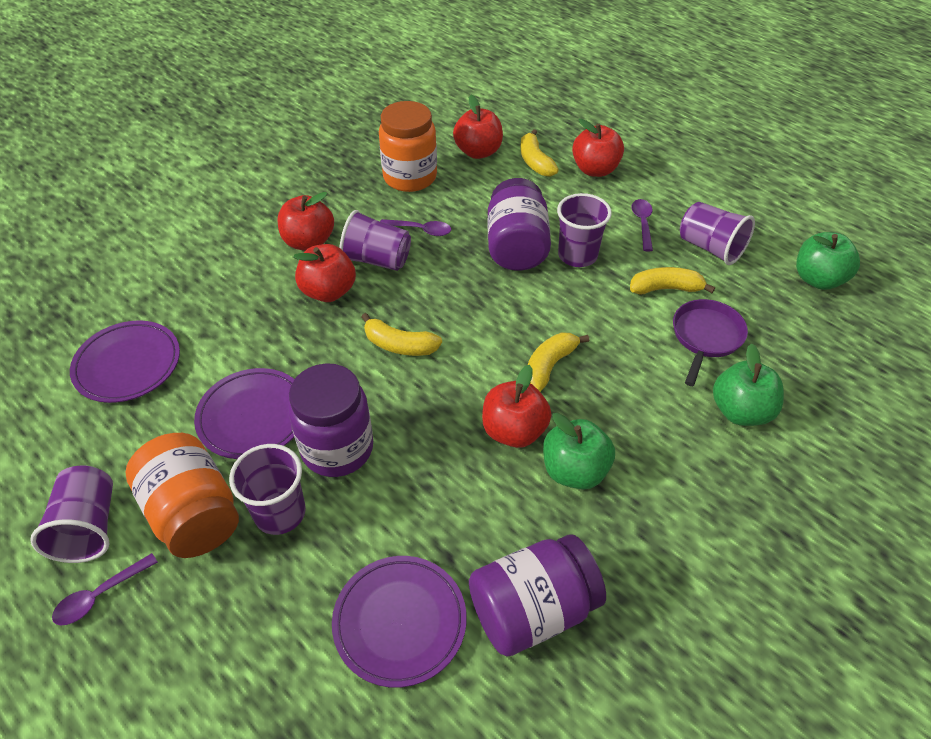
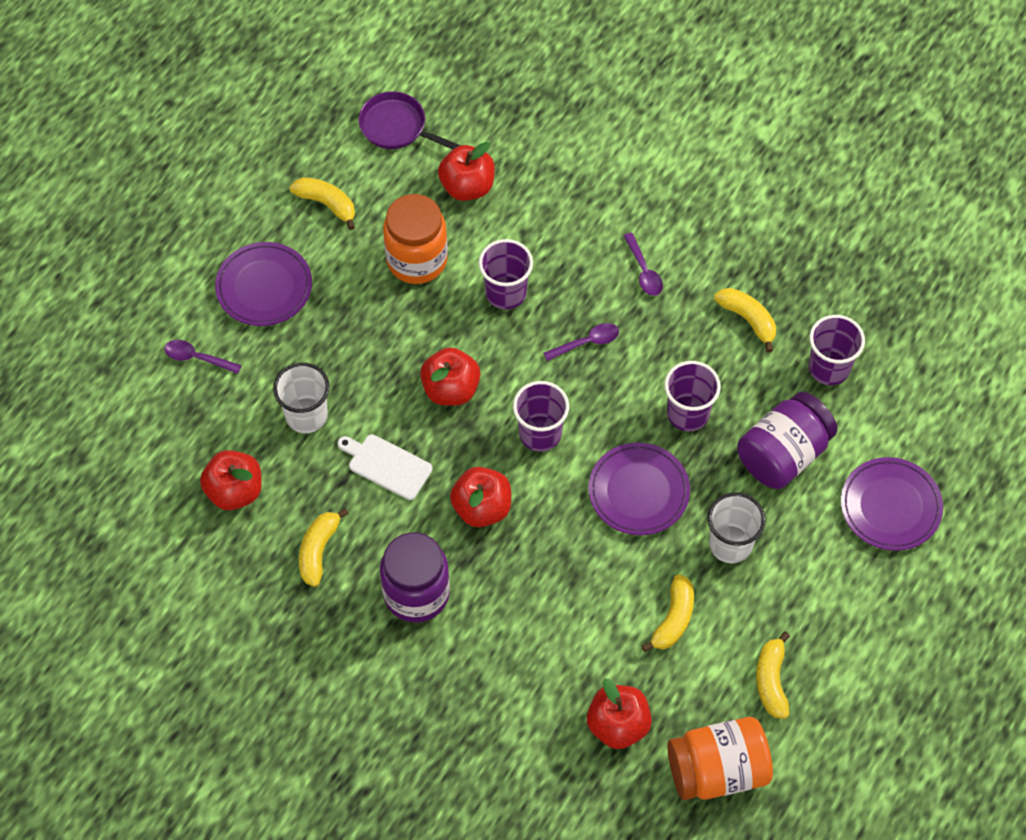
green apple: 3 -> 0
purple cup: 5 -> 4
purple jar: 3 -> 2
white cup: 0 -> 2
white cutting board: 0 -> 1
yellow banana: 4 -> 5

